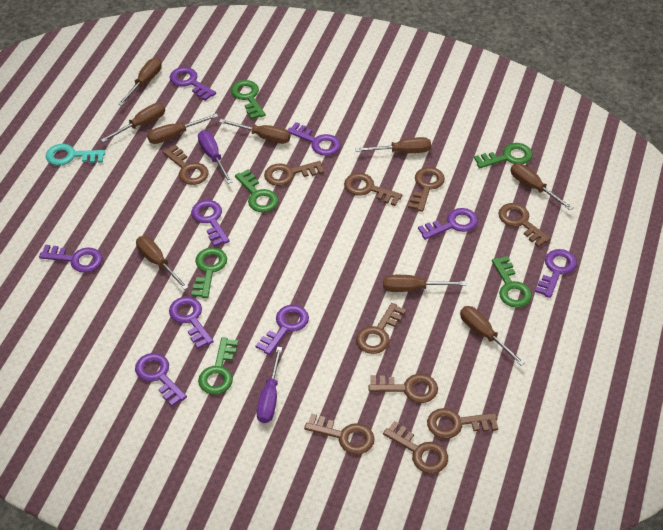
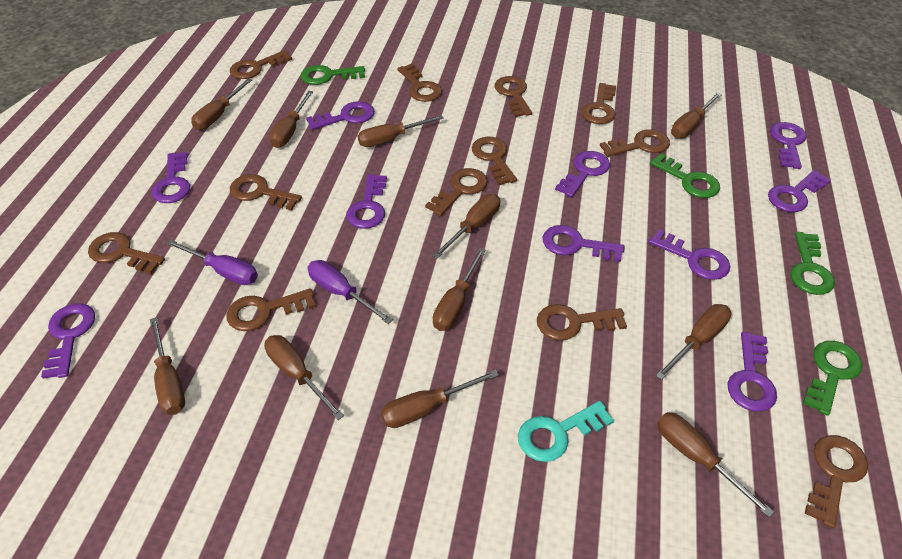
brown key: 10 -> 12
brown screwdriver: 9 -> 11
green key: 6 -> 4
purple key: 9 -> 10

